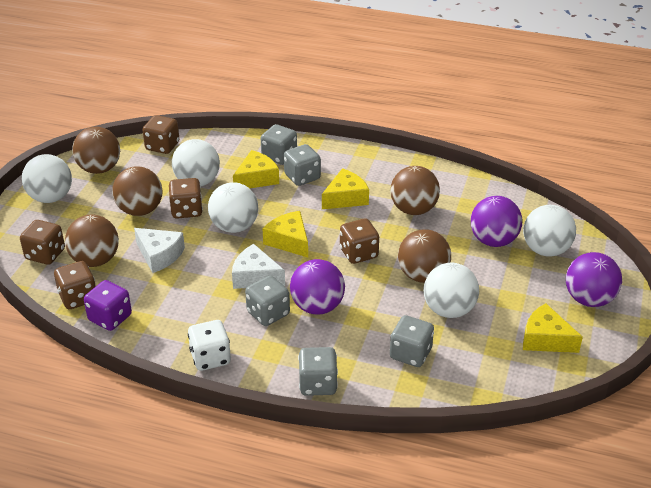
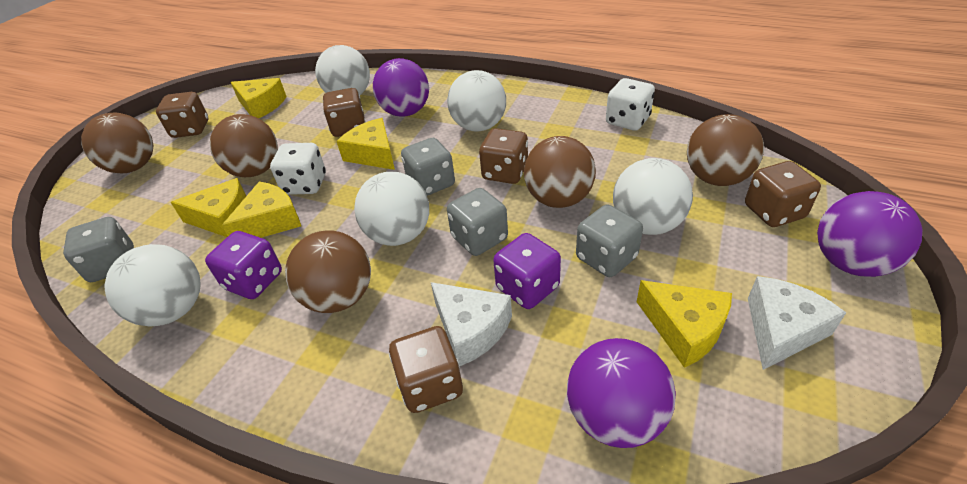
grey dice: 5 -> 4
purple dice: 1 -> 2
white dice: 1 -> 2
yellow cheese: 4 -> 5

